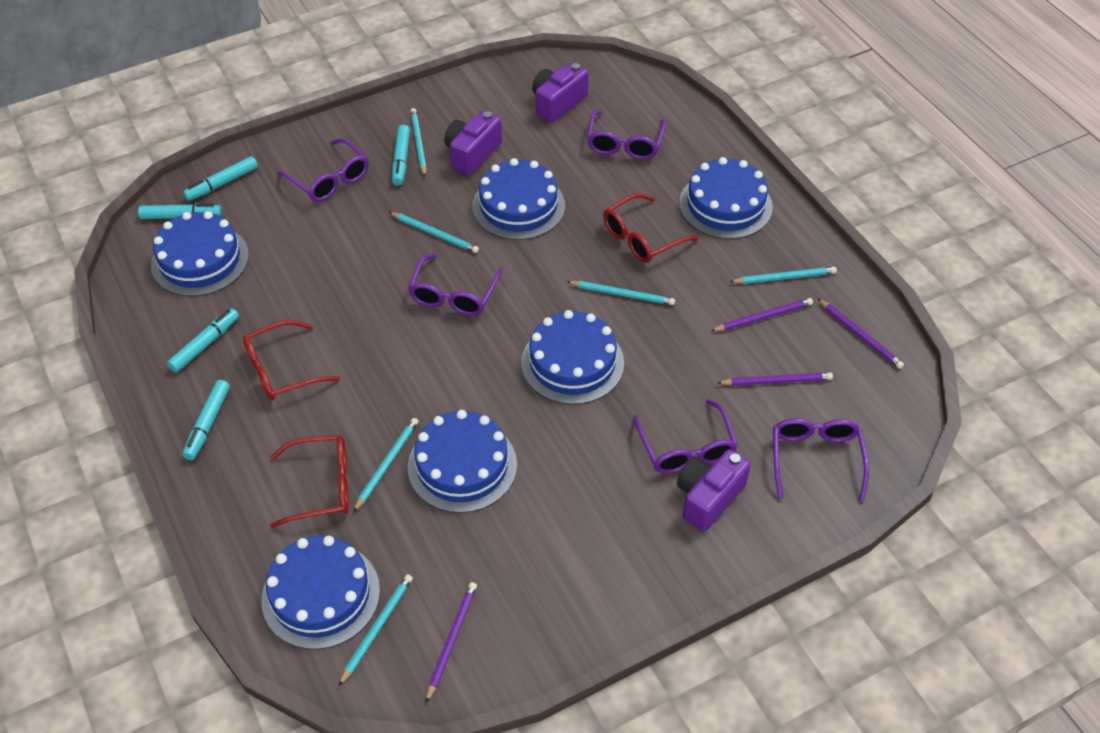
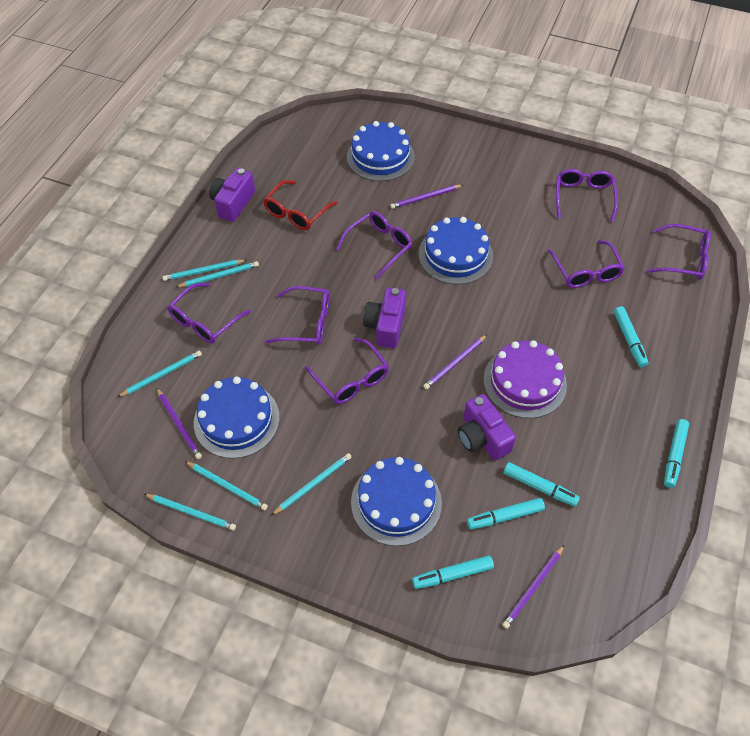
blue cake: 6 -> 4
purple cake: 0 -> 1
purple glasses: 5 -> 7
red glasses: 3 -> 1

